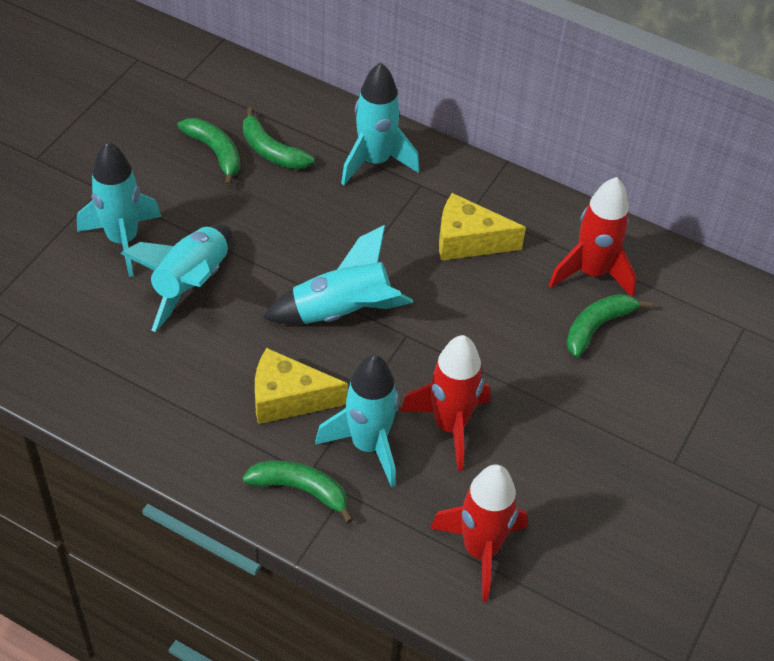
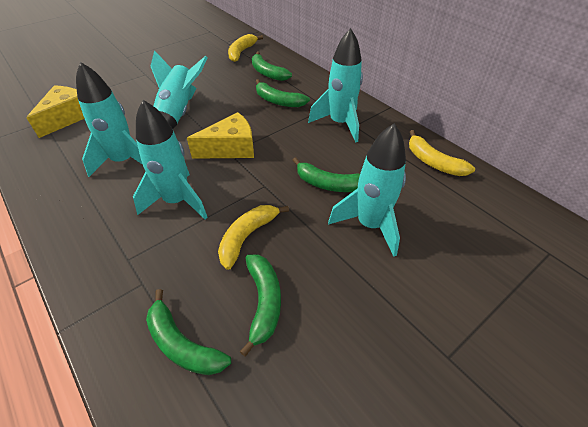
green banana: 4 -> 5
red rocket: 3 -> 0
yellow banana: 0 -> 3

